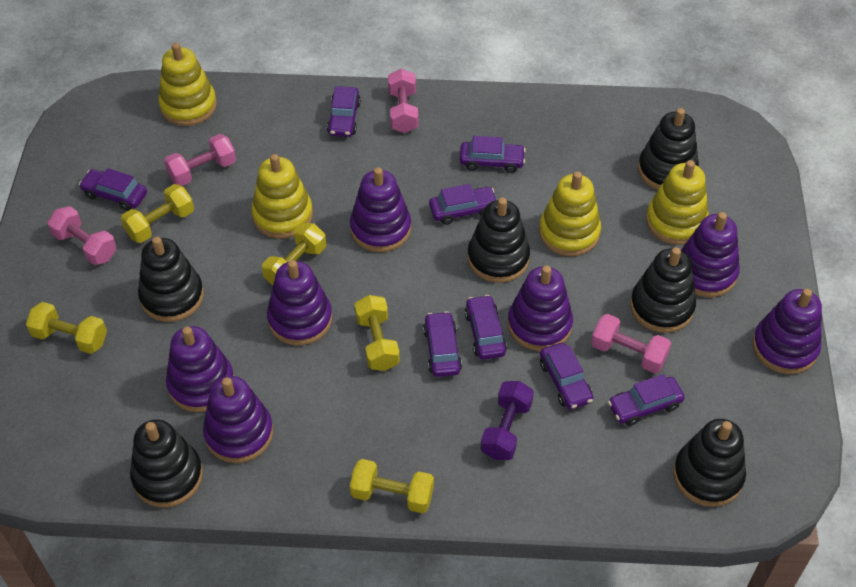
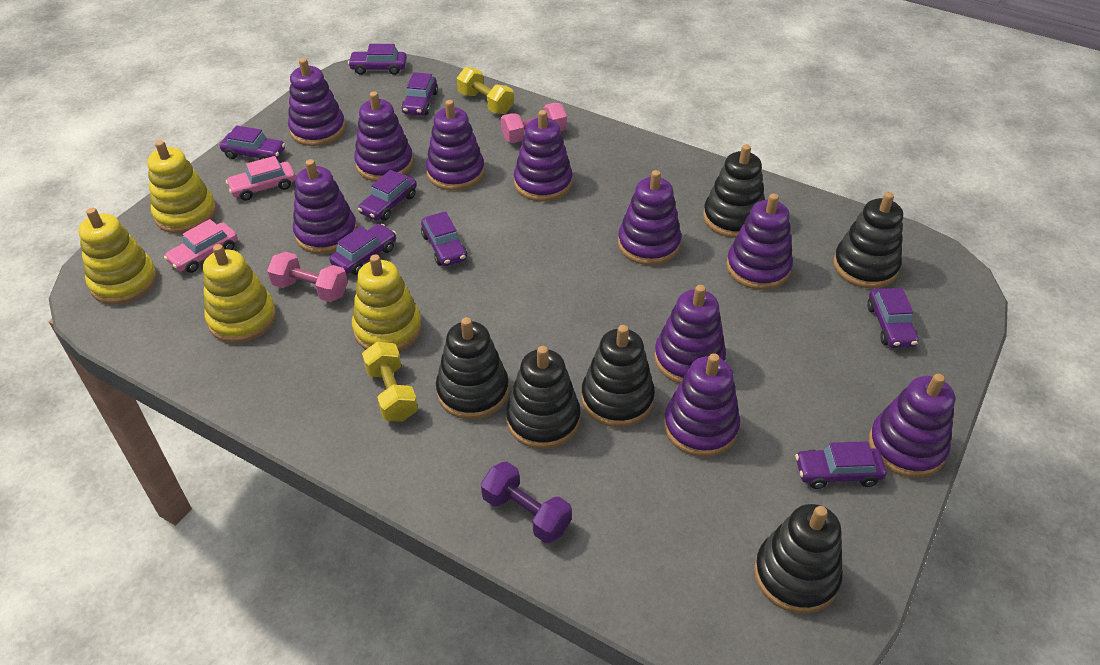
pink car: 0 -> 2
pink dumbbell: 4 -> 2
purple stacking toy: 7 -> 10
yellow dumbbell: 5 -> 2

